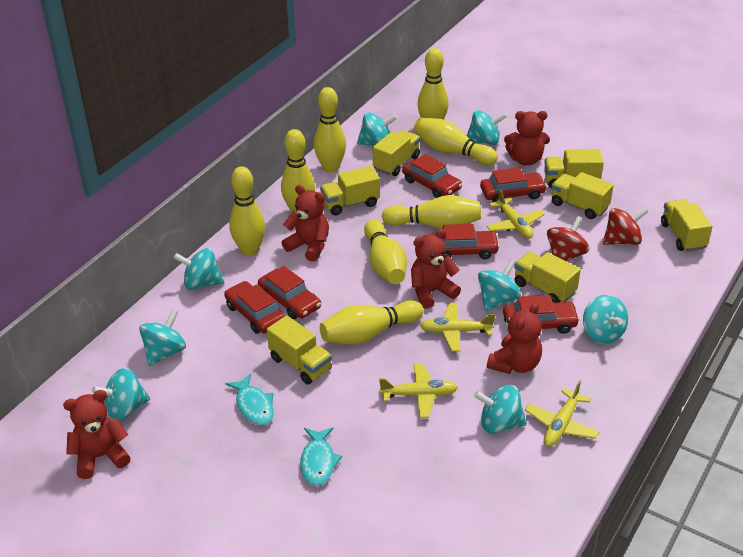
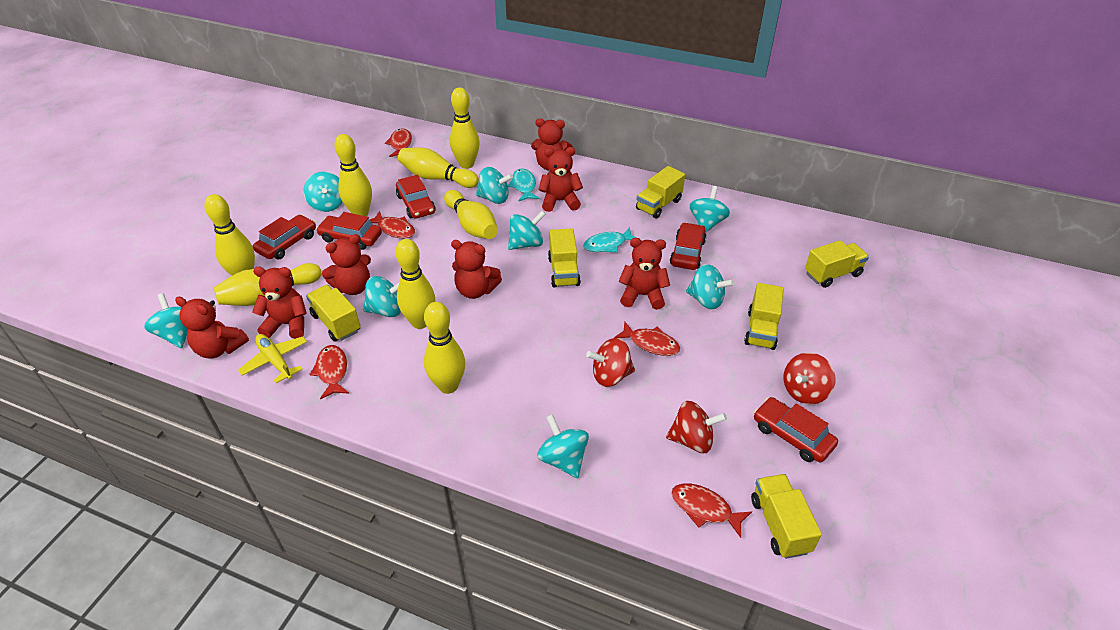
red car: 6 -> 5
red fish: 0 -> 5
red spinning top: 2 -> 3
red teddy bear: 5 -> 7
yellow plane: 4 -> 1
yellow truck: 7 -> 6

